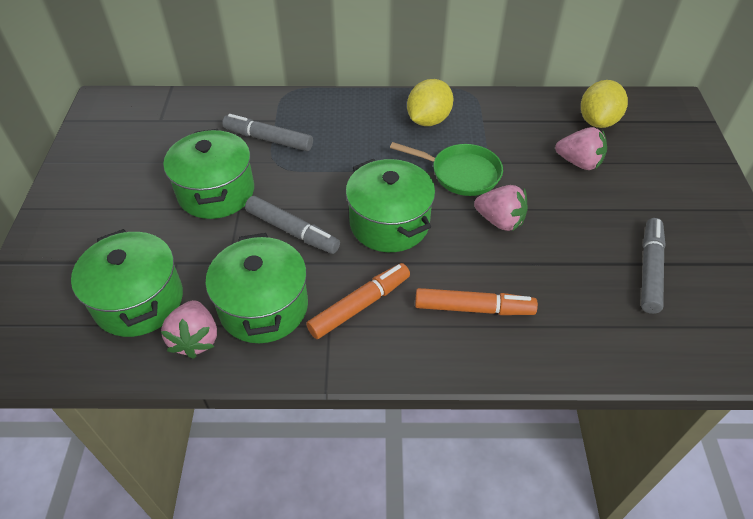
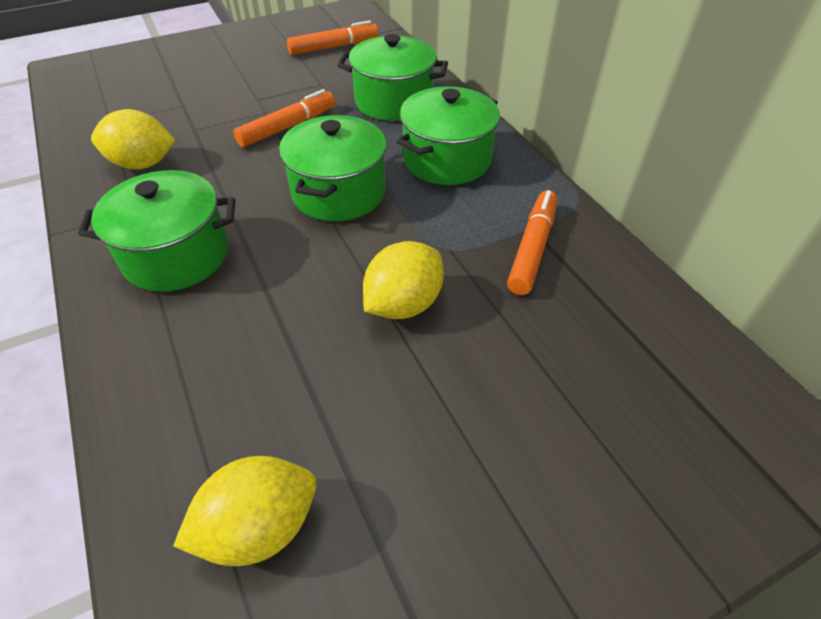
green pan: 1 -> 0
grey marker: 3 -> 0
orange marker: 2 -> 3
pink strawberry: 3 -> 0
yellow lemon: 2 -> 3

